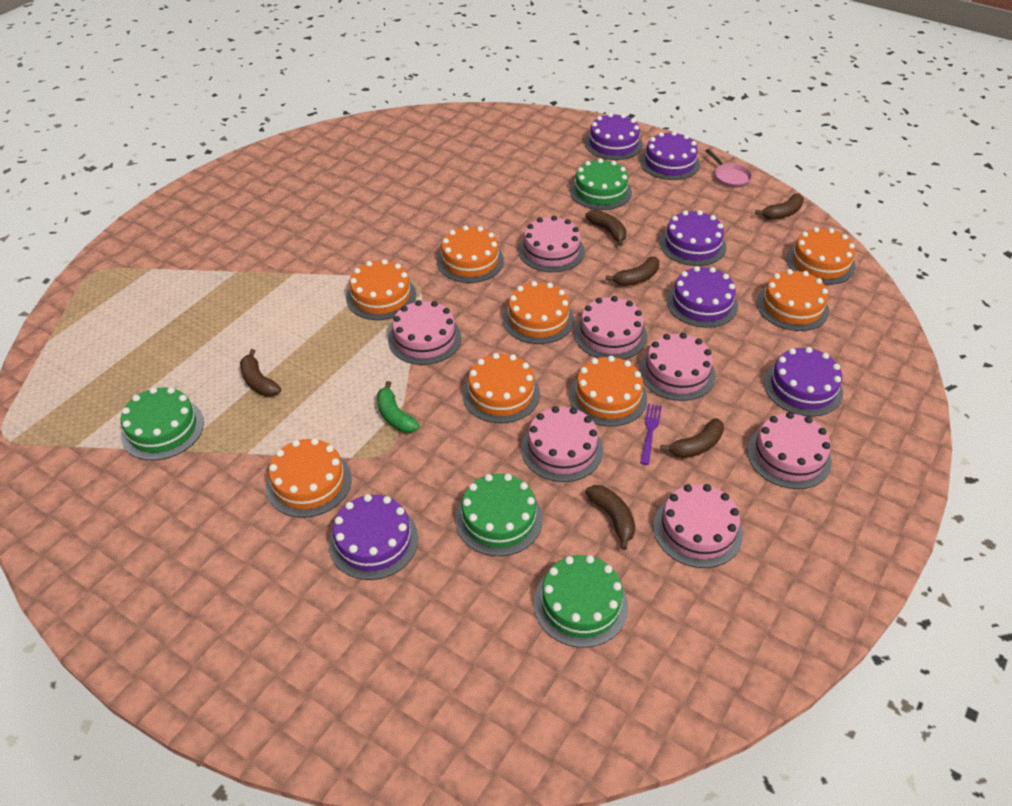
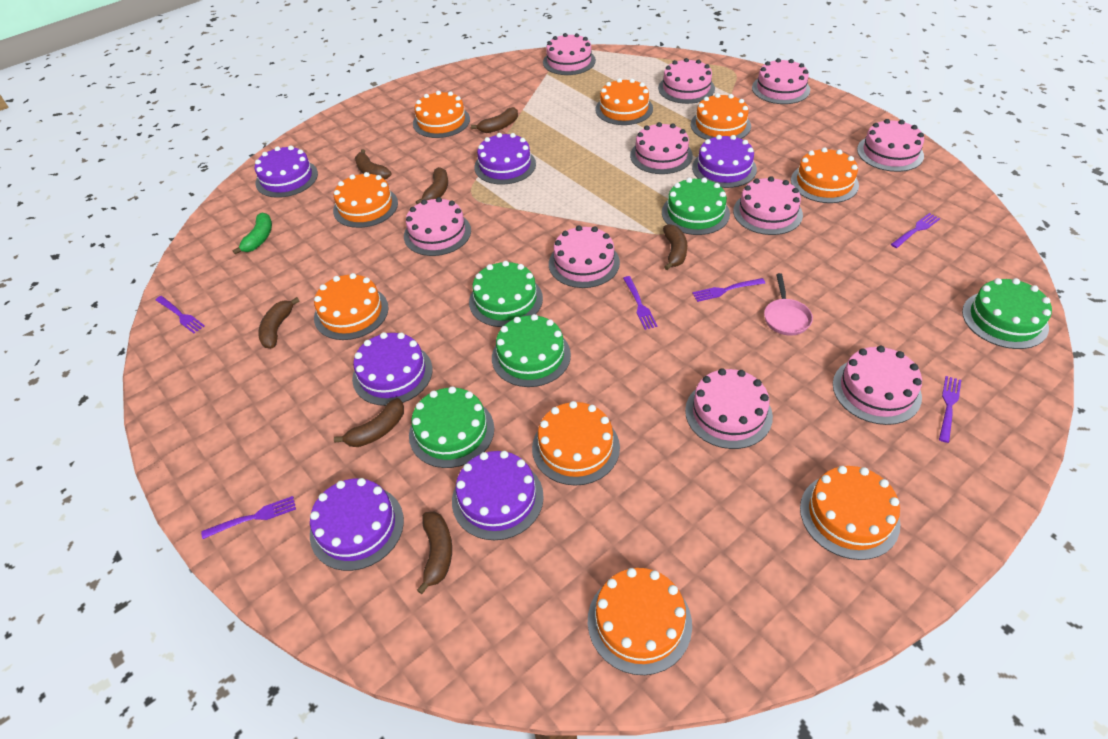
brown banana: 6 -> 7
green cake: 4 -> 5
orange cake: 8 -> 9
pink cake: 7 -> 10
purple fork: 1 -> 6

